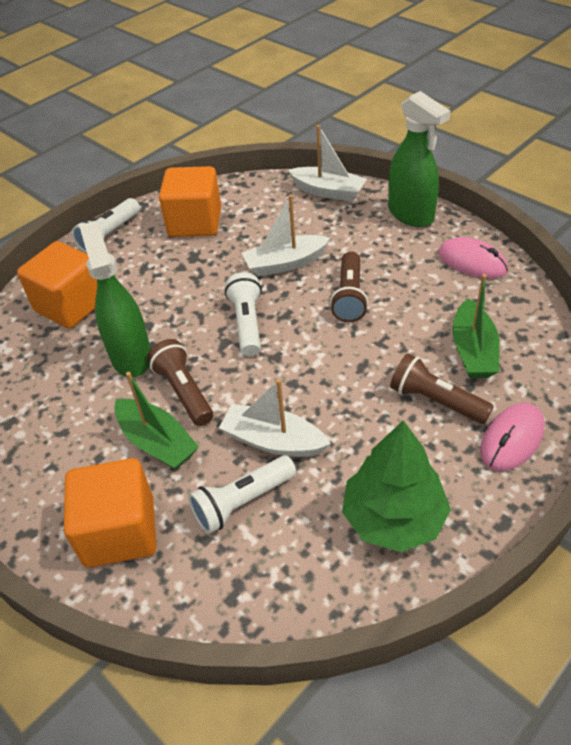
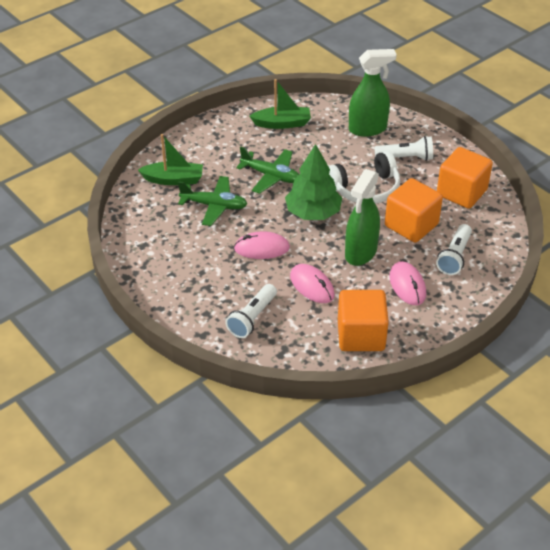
brown flashlight: 3 -> 0
green plane: 0 -> 2
pink mouse: 2 -> 3
white boat: 3 -> 0
white headphones: 0 -> 1

